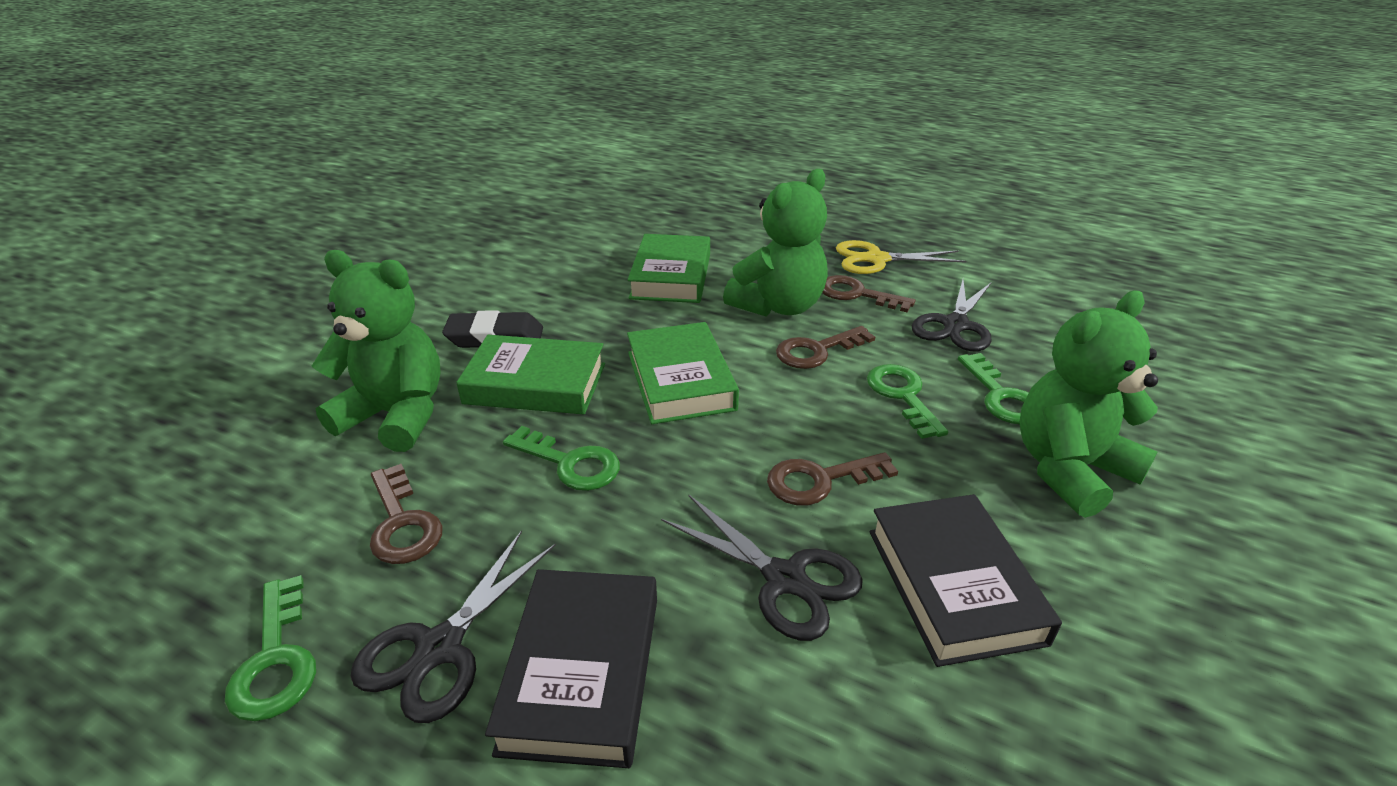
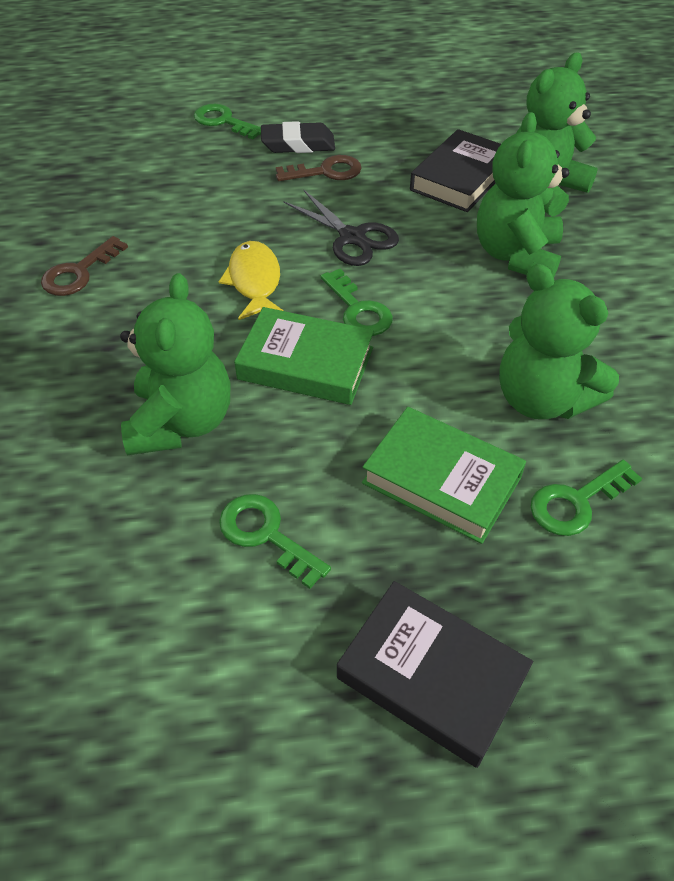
black scissors: 3 -> 1
brown key: 4 -> 2
green book: 3 -> 2
green teddy bear: 3 -> 4
yellow fish: 0 -> 1
yellow scissors: 1 -> 0

